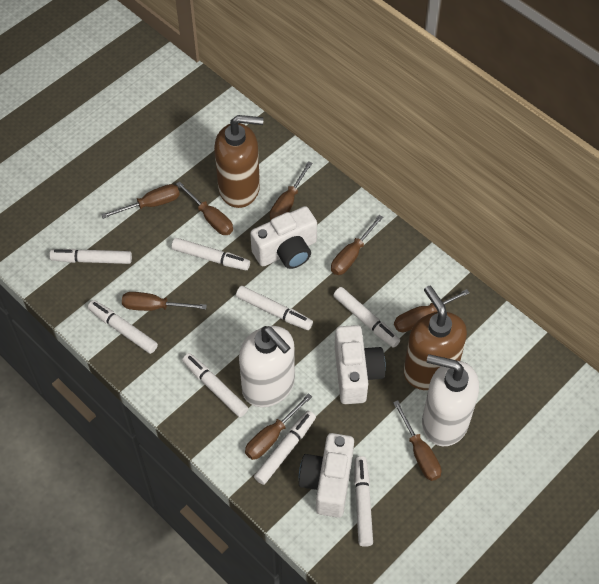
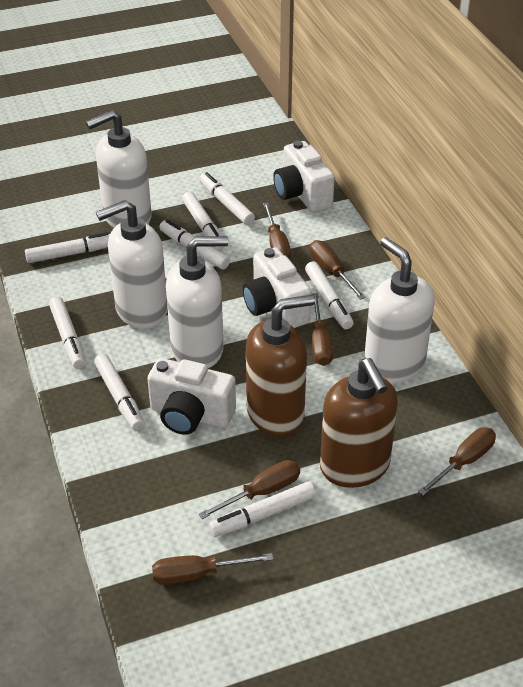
brown screwdriver: 8 -> 6
white soap dispenser: 2 -> 4

